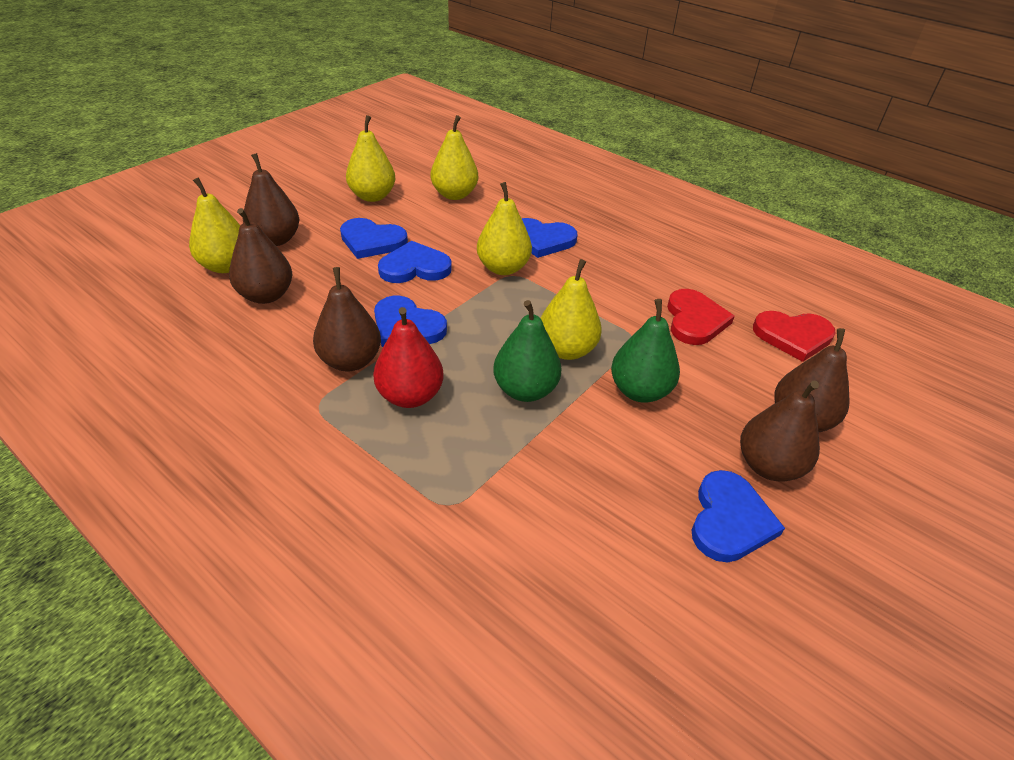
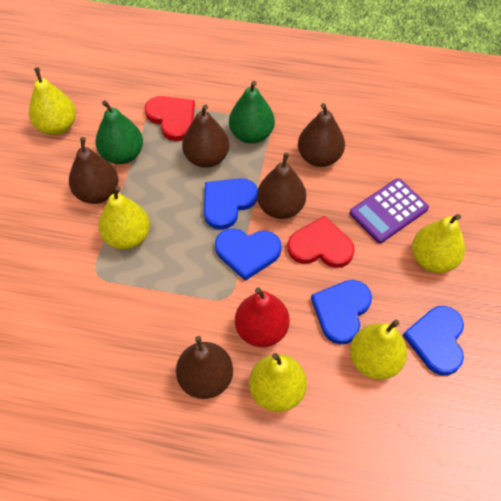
blue heart: 5 -> 4
purple calculator: 0 -> 1

